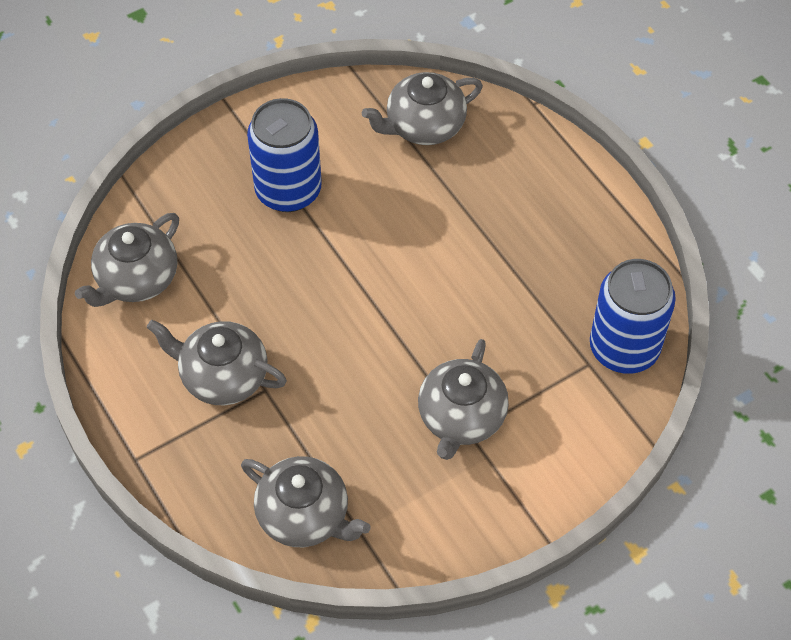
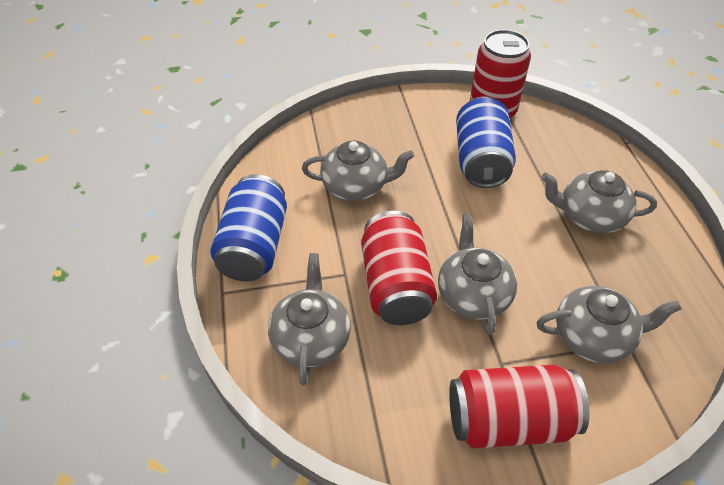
red can: 0 -> 3

